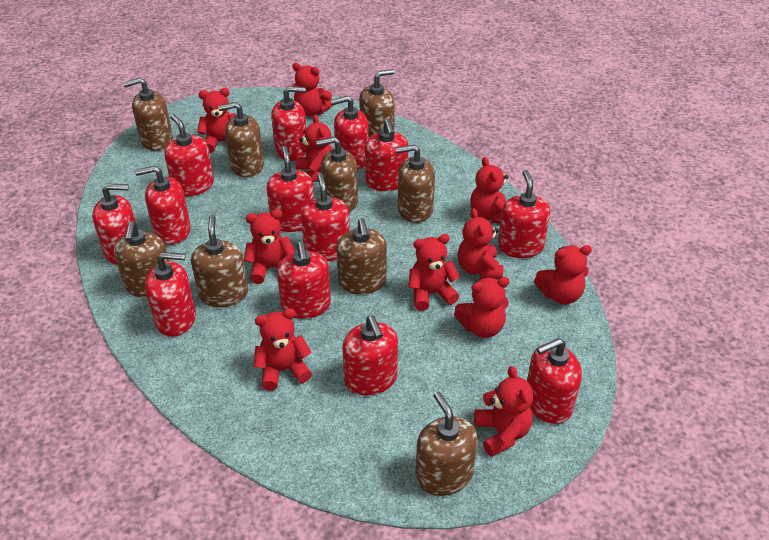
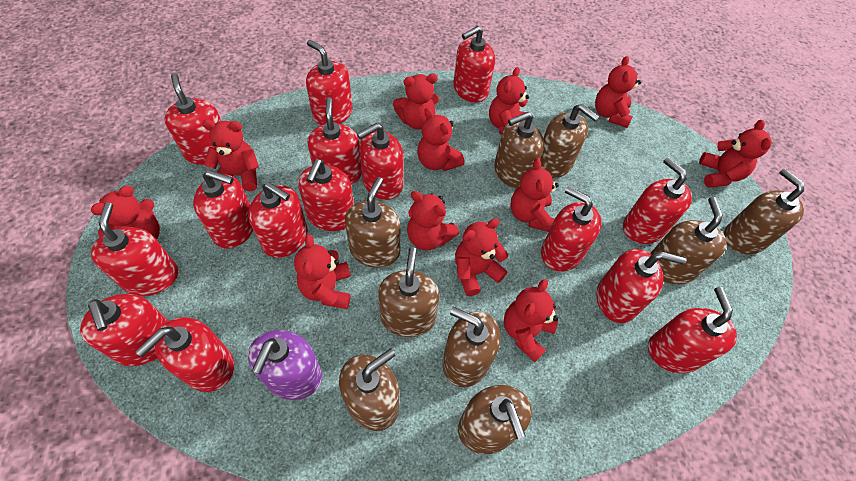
purple soap dispenser: 0 -> 1
red soap dispenser: 13 -> 15
red teddy bear: 11 -> 12

